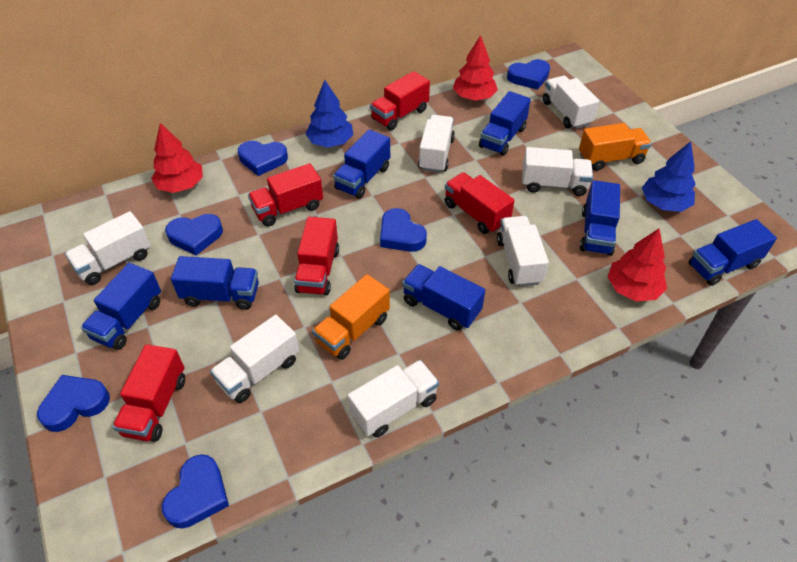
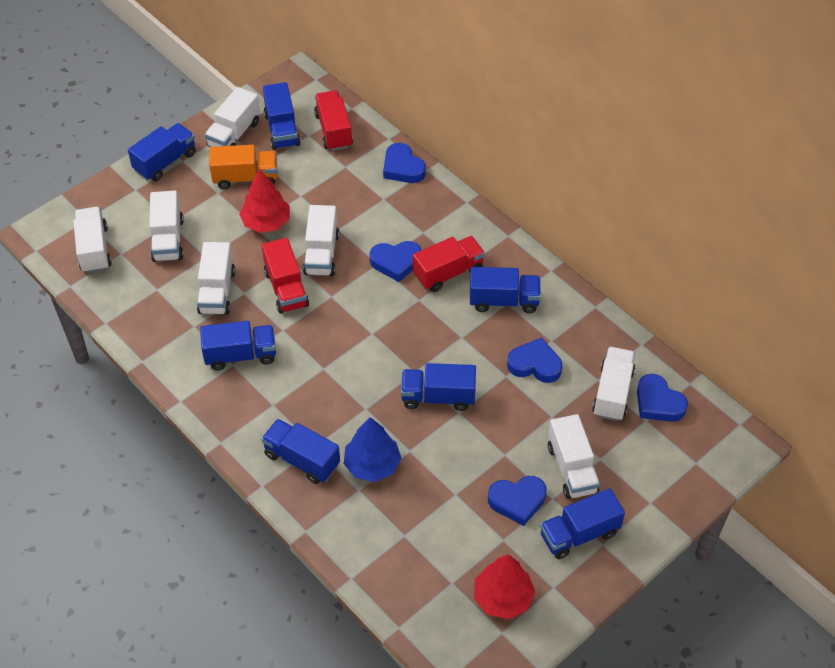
blue heart: 6 -> 5
blue tree: 2 -> 1
orange truck: 2 -> 1
red tree: 3 -> 2
red truck: 5 -> 3

